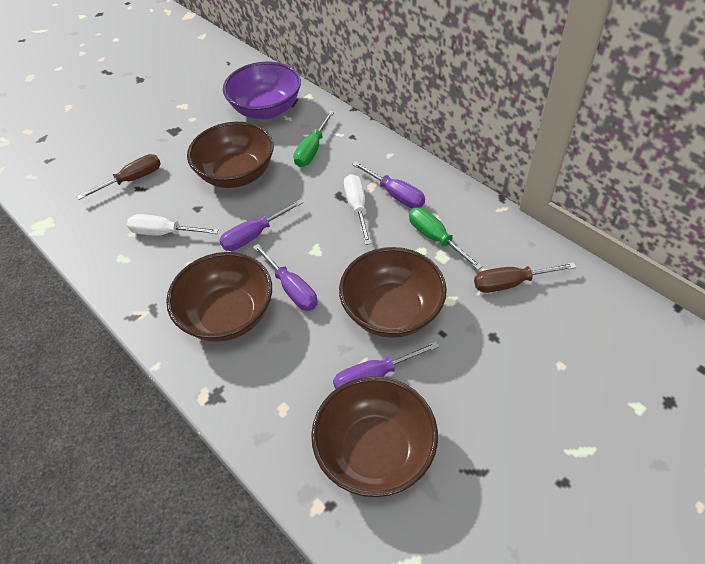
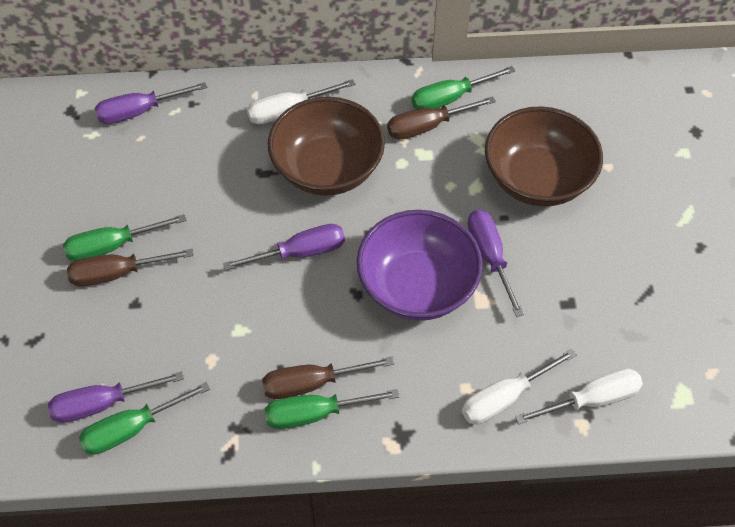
brown bowl: 4 -> 2
brown screwdriver: 2 -> 3
green screwdriver: 2 -> 4
white screwdriver: 2 -> 3

